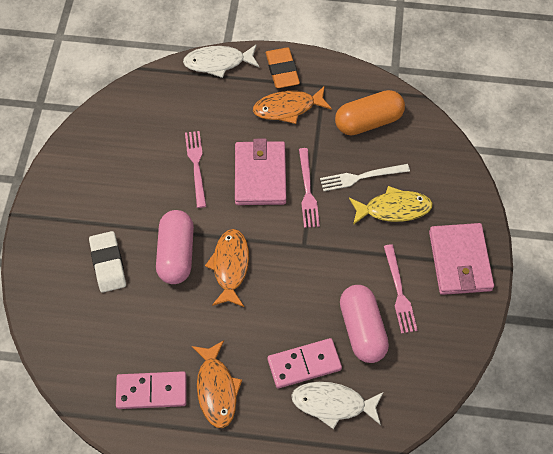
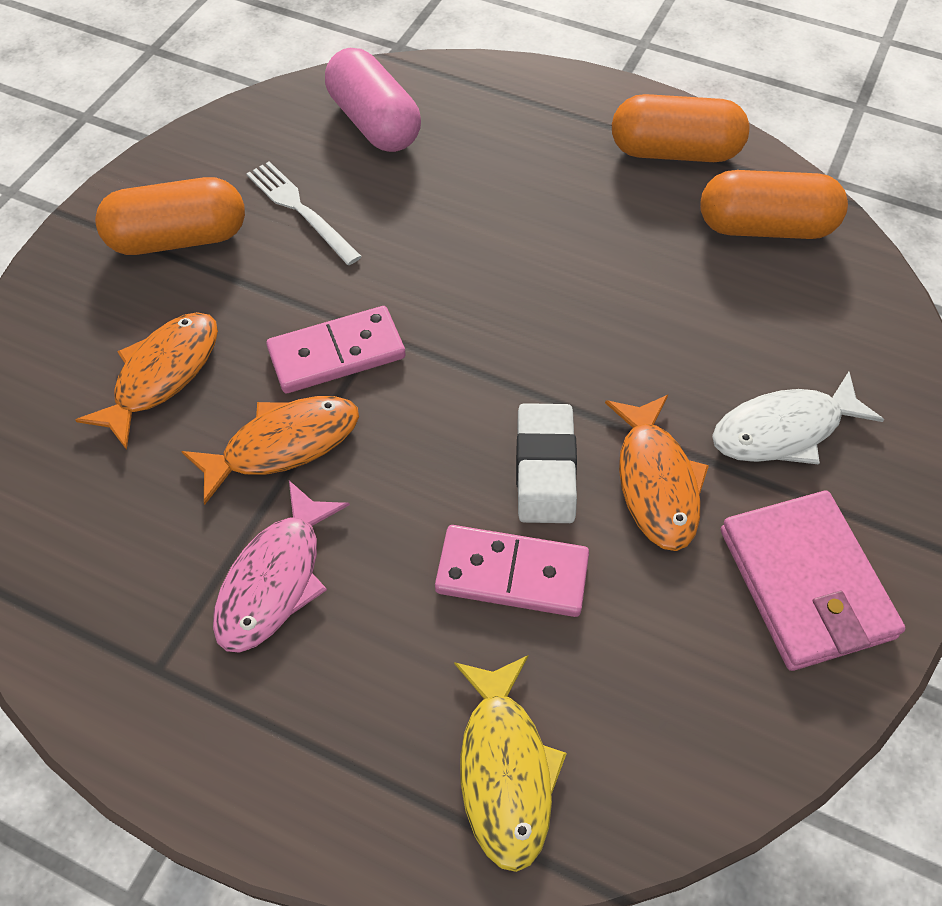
orange capsule: 1 -> 3
orange eraser: 1 -> 0
pink capsule: 2 -> 1
pink fish: 0 -> 1
pink fork: 3 -> 0
pink wallet: 2 -> 1
white fish: 2 -> 1

